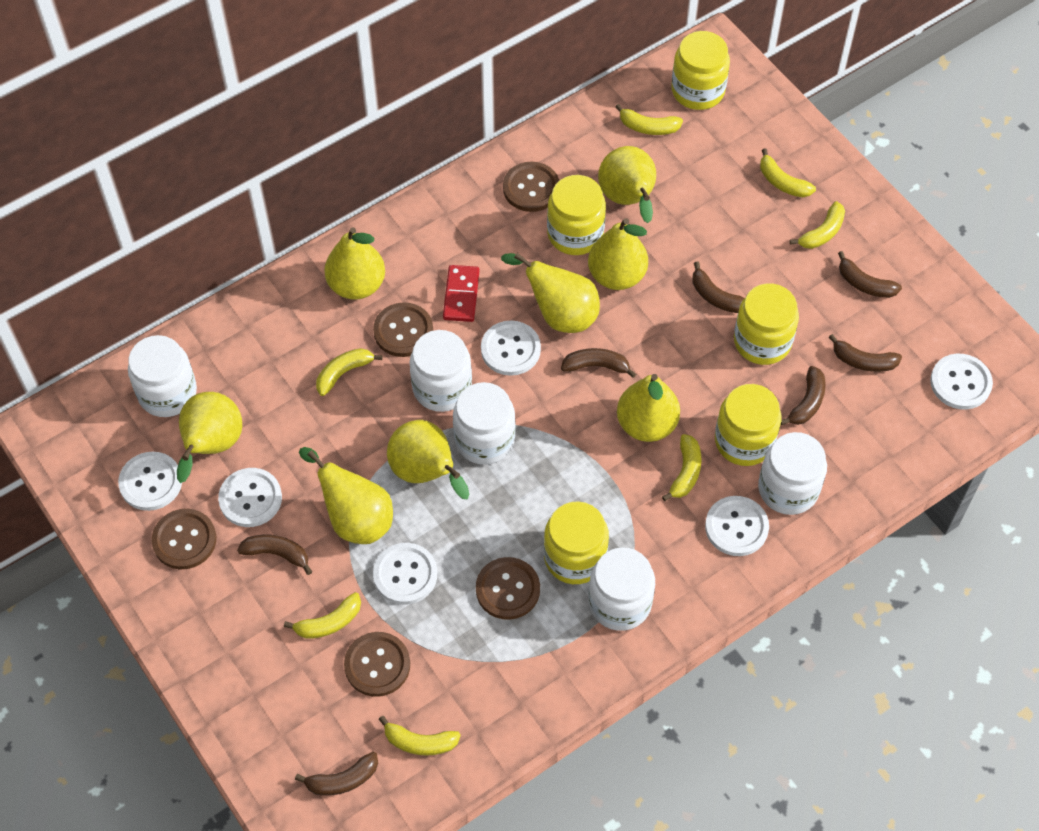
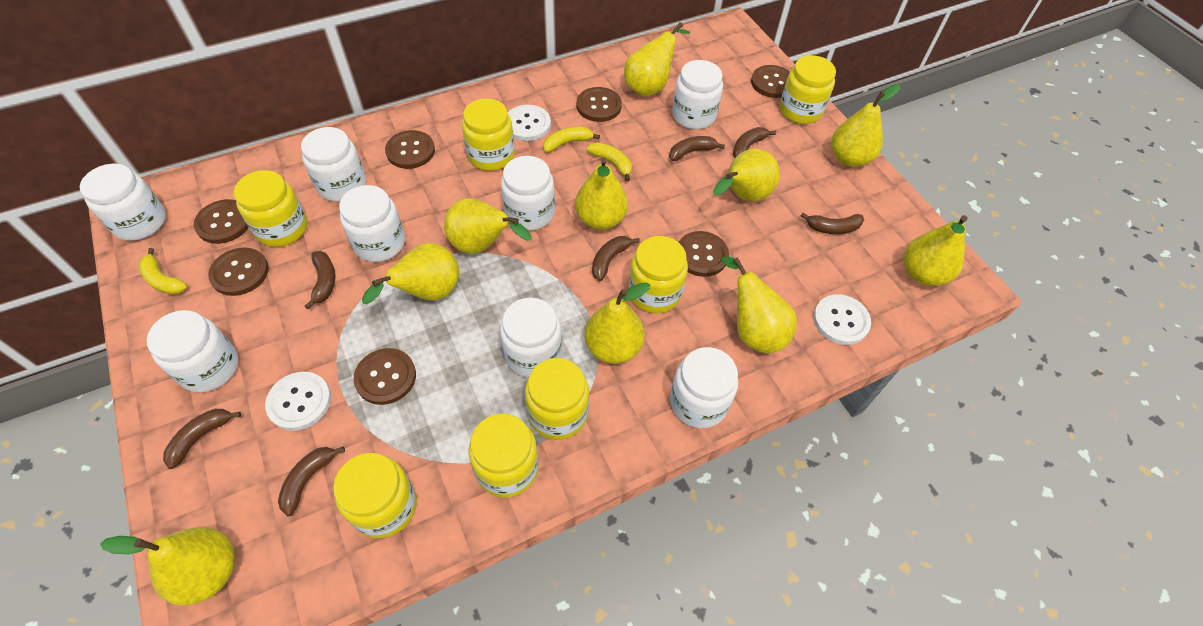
brown button: 5 -> 7
red domino: 1 -> 0
white button: 6 -> 3
white jar: 5 -> 8
yellow banana: 7 -> 3
yellow jar: 5 -> 7
yellow pear: 8 -> 10

